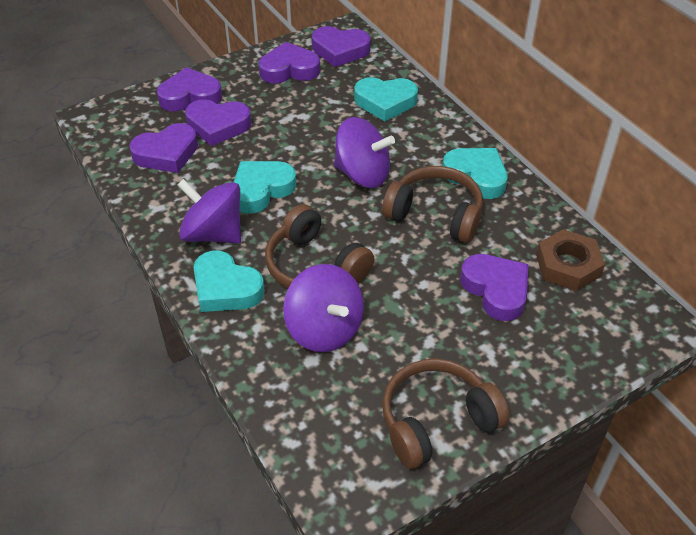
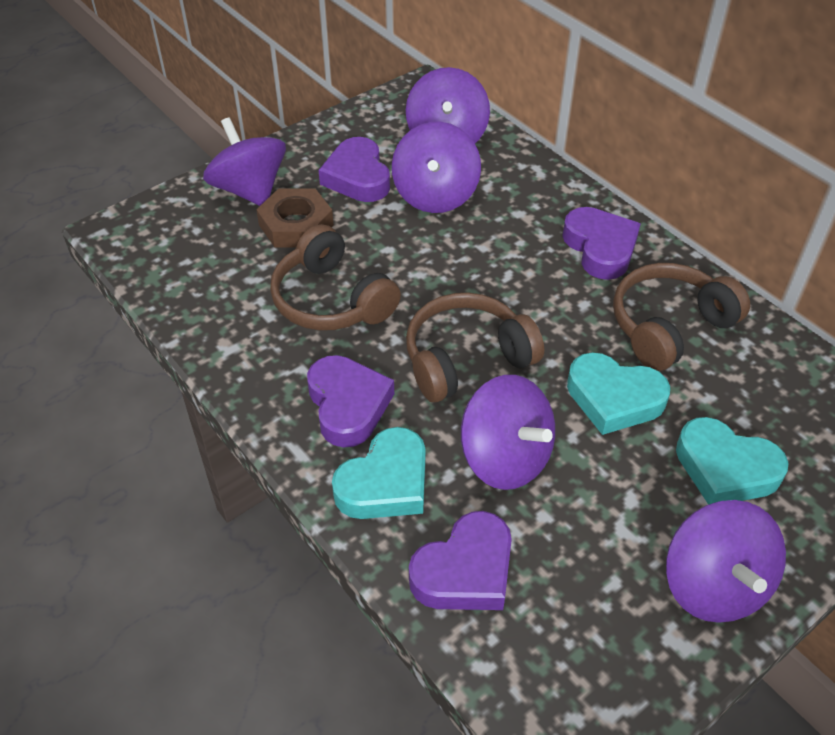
purple heart: 6 -> 4
purple spinning top: 3 -> 5
turquoise heart: 4 -> 3

